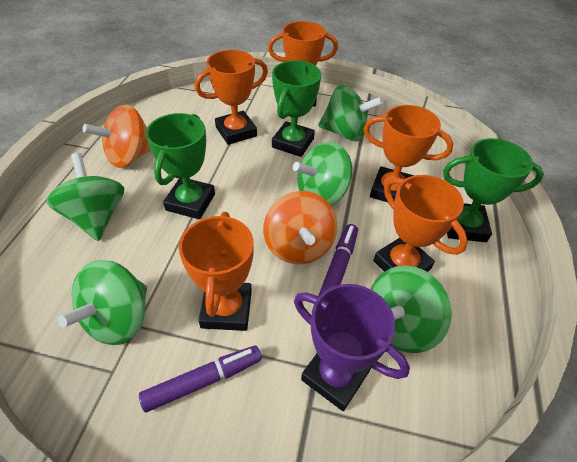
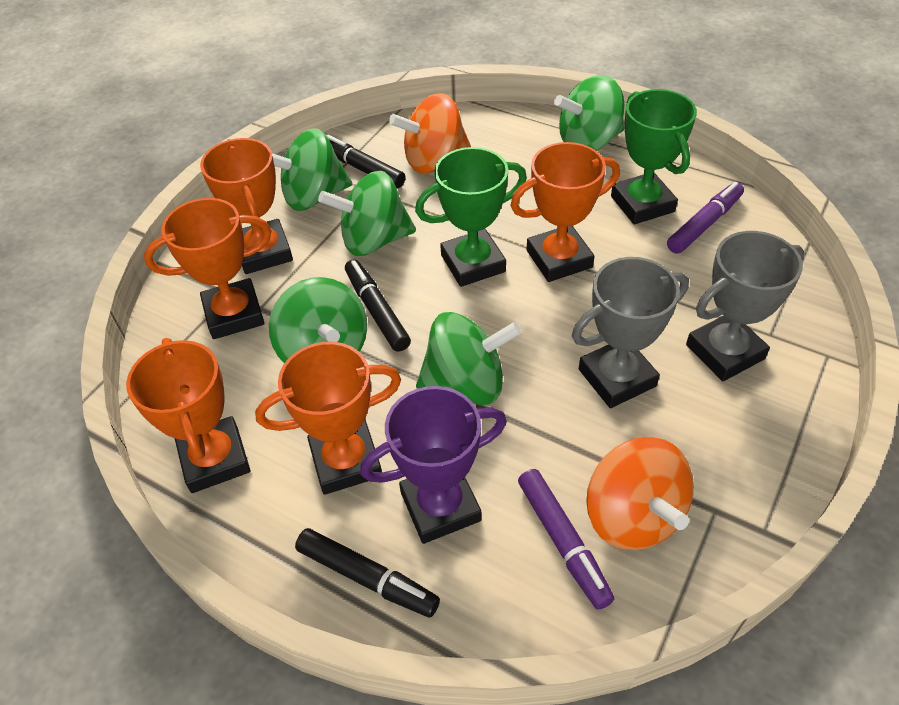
black marker: 0 -> 3
green trophy: 3 -> 2
grey trophy: 0 -> 2

